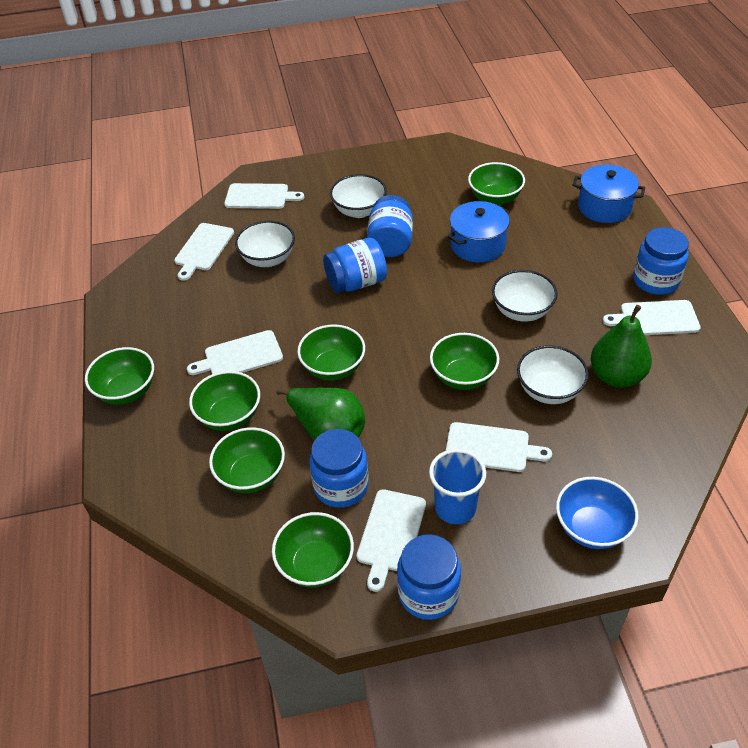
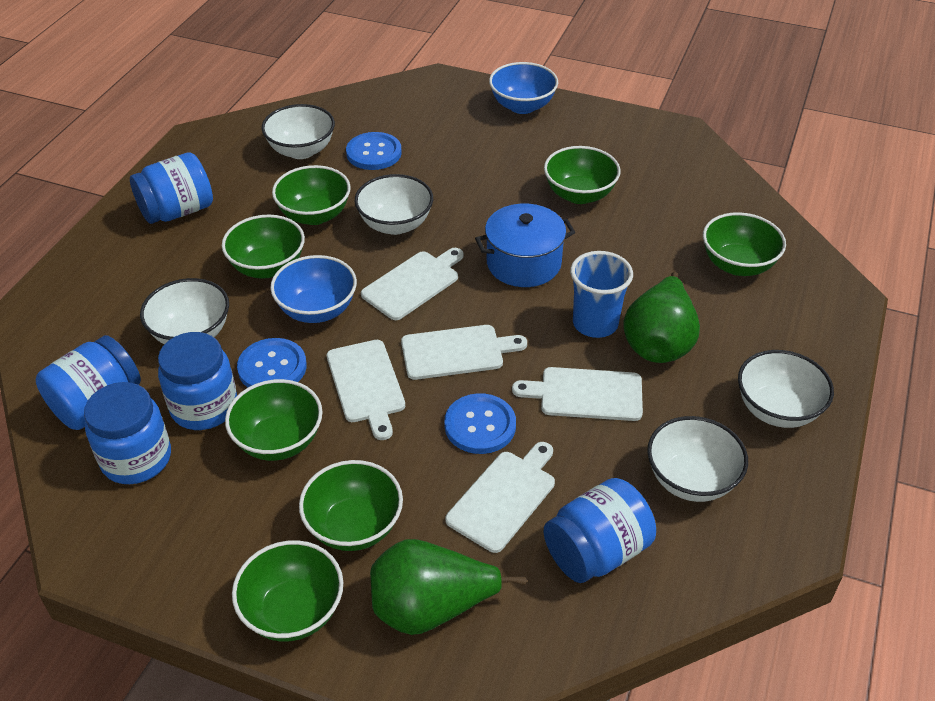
blue bowl: 1 -> 2
blue button: 0 -> 3
blue pot: 2 -> 1
white bowl: 4 -> 5
white cutting board: 6 -> 5

